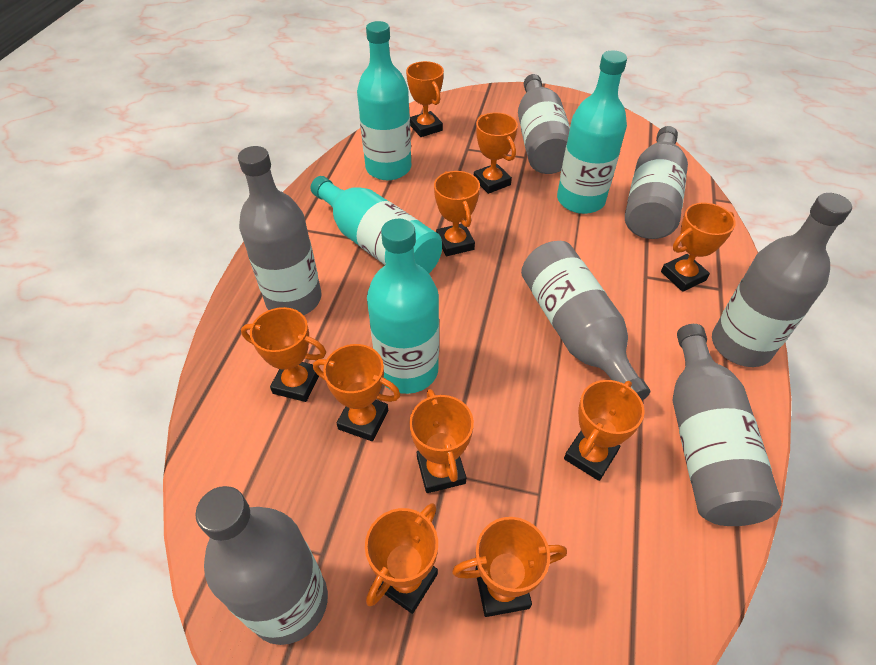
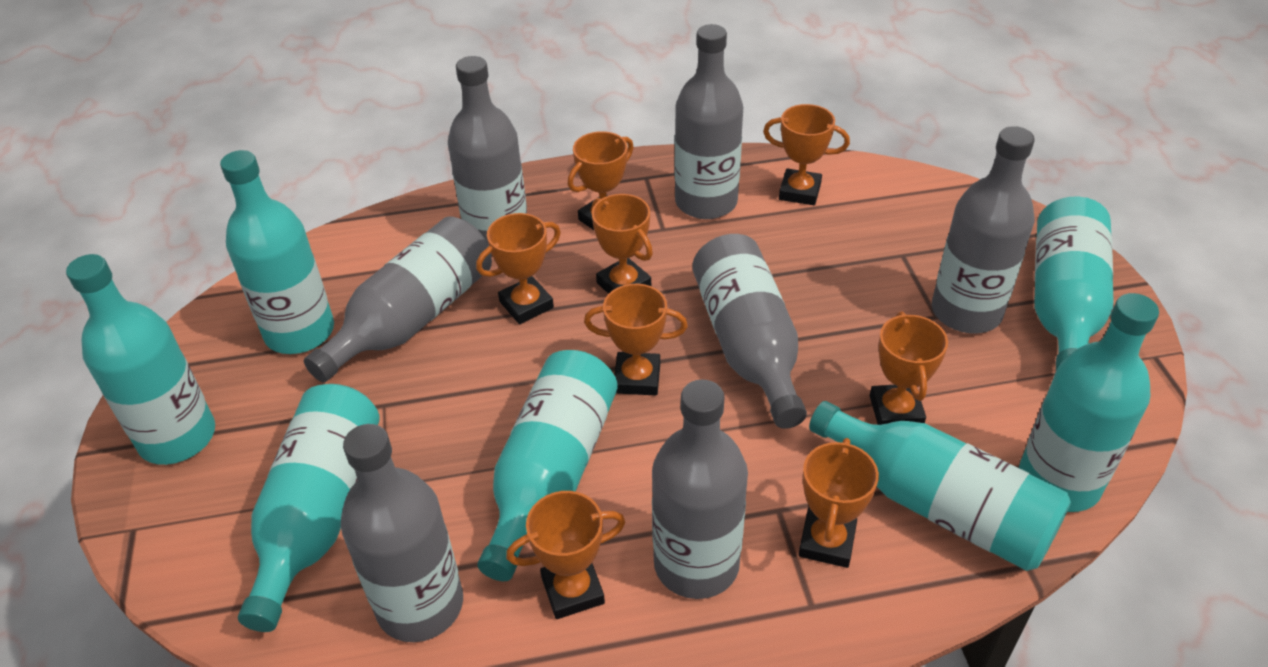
orange trophy: 10 -> 8
turquoise bottle: 4 -> 7

